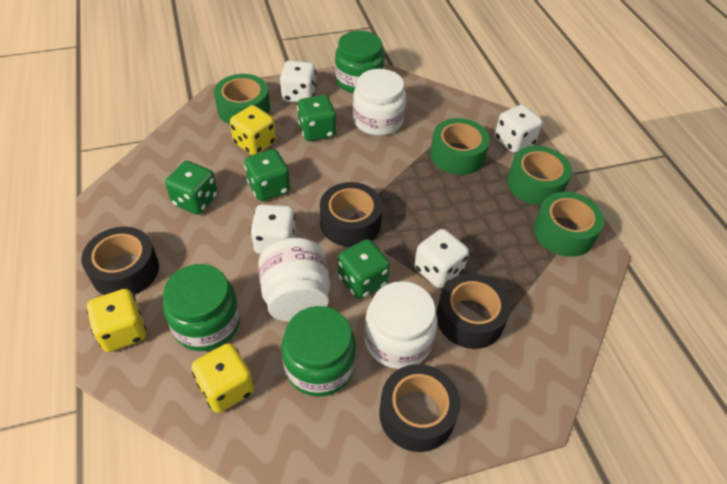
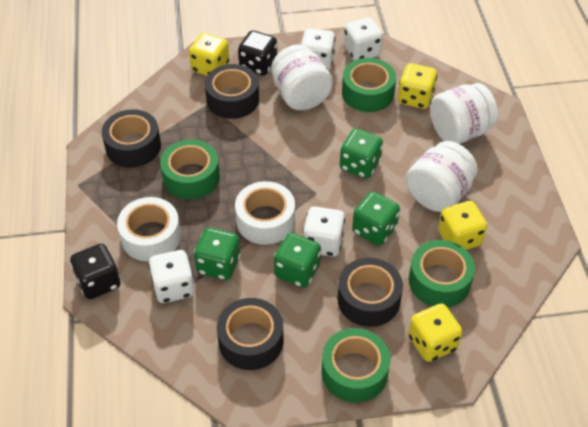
black dice: 0 -> 2
green jar: 3 -> 0
white tape: 0 -> 2
yellow dice: 3 -> 4

